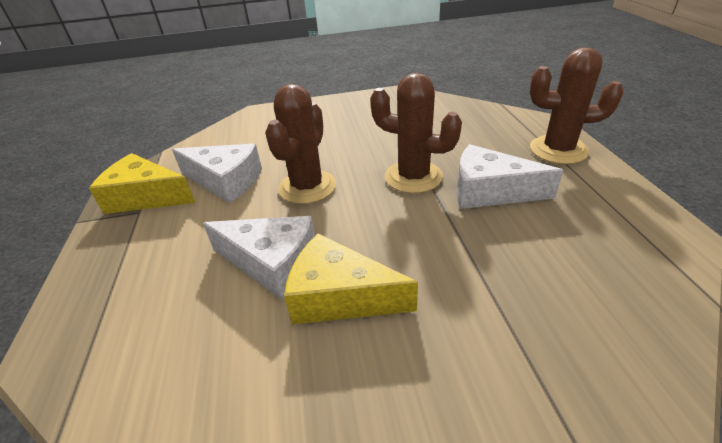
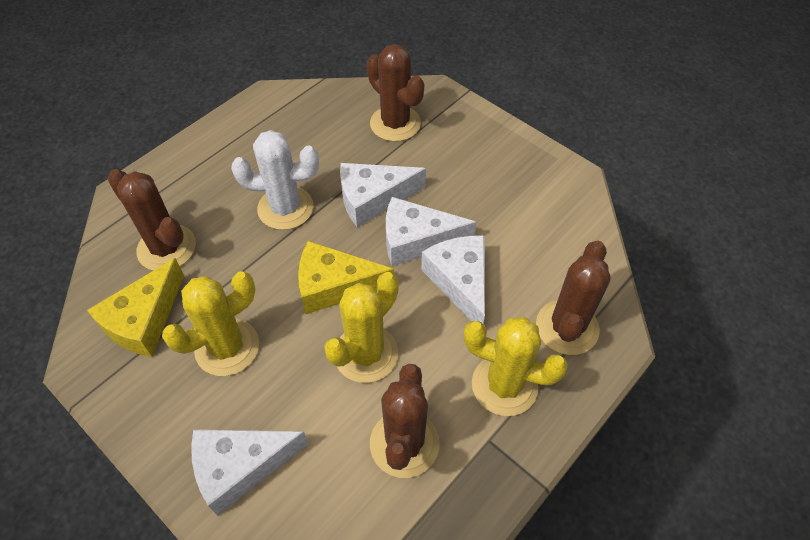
brown cactus: 3 -> 4
white cactus: 0 -> 1
white cheese: 3 -> 4
yellow cactus: 0 -> 3

